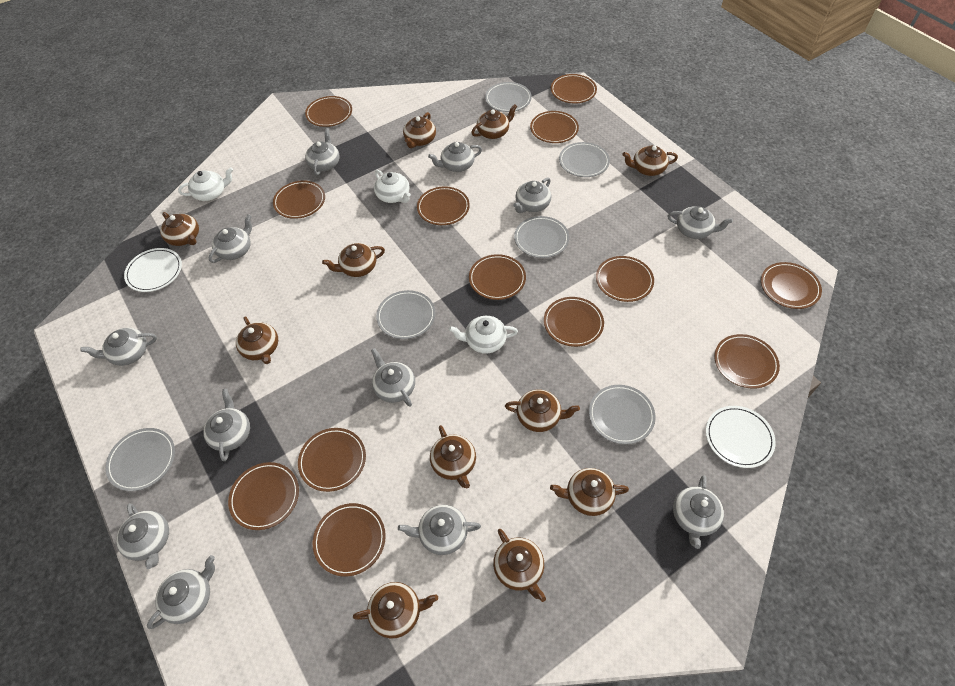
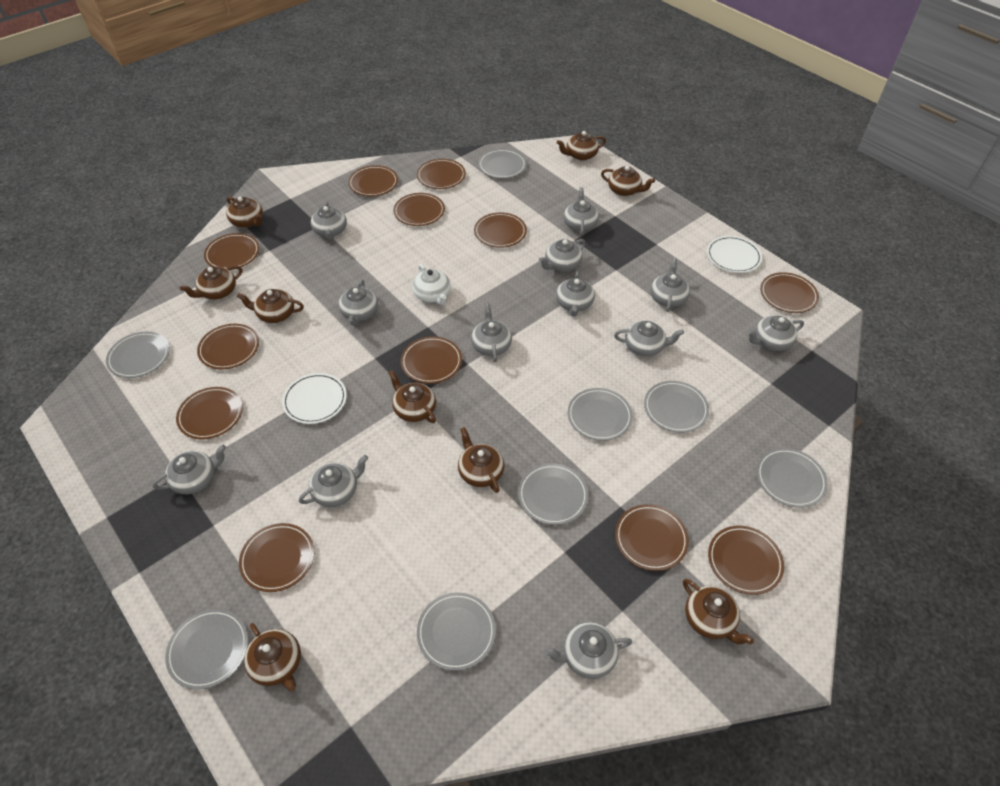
brown plate: 13 -> 12
brown teapot: 11 -> 9
grey plate: 6 -> 8
white teapot: 3 -> 1

